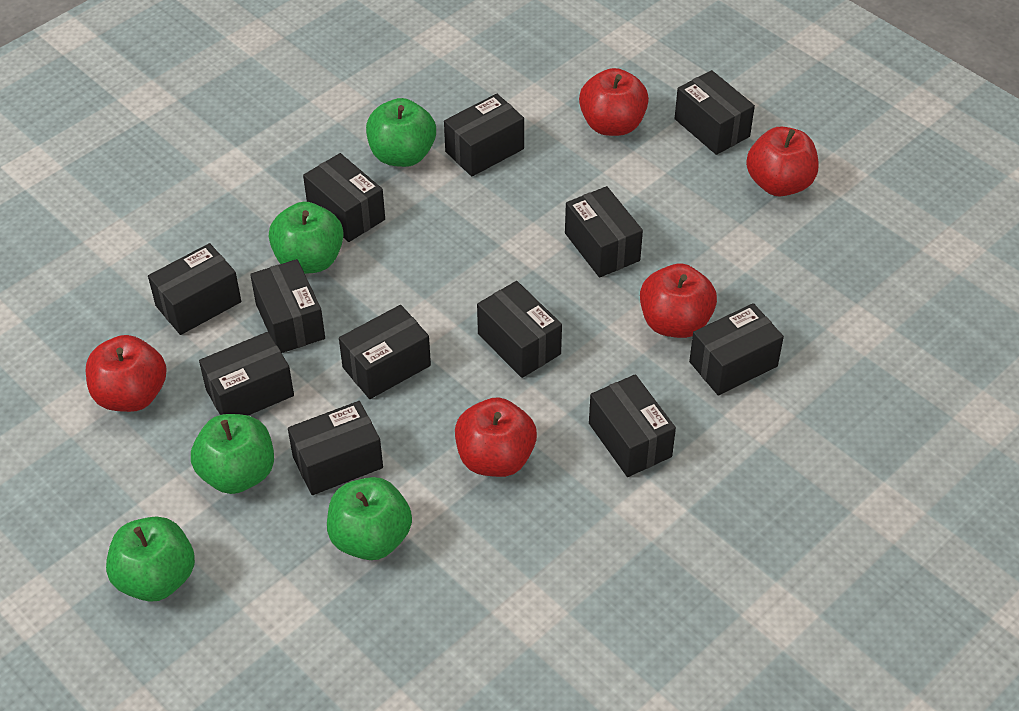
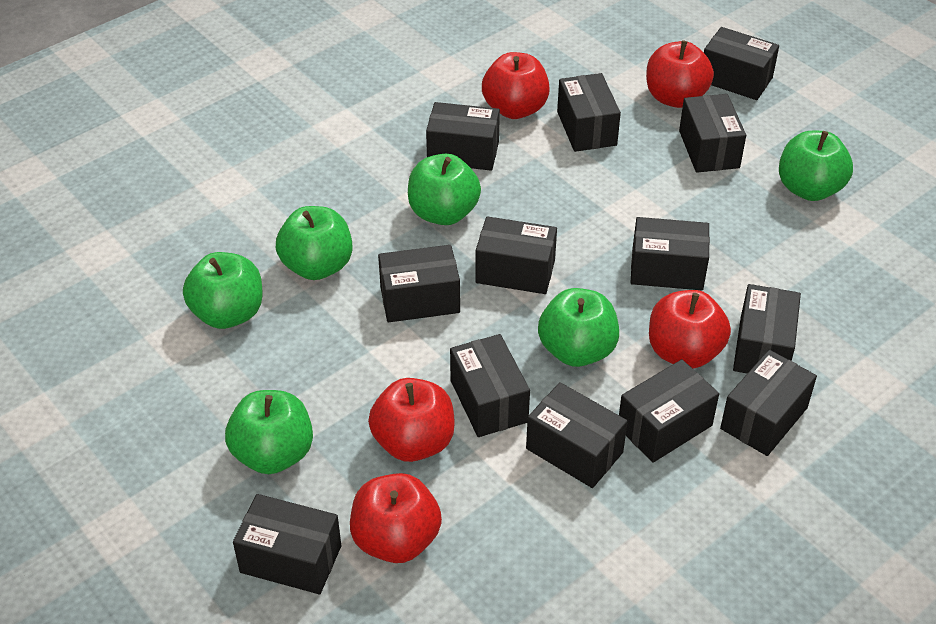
black box: 12 -> 13
green apple: 5 -> 6

